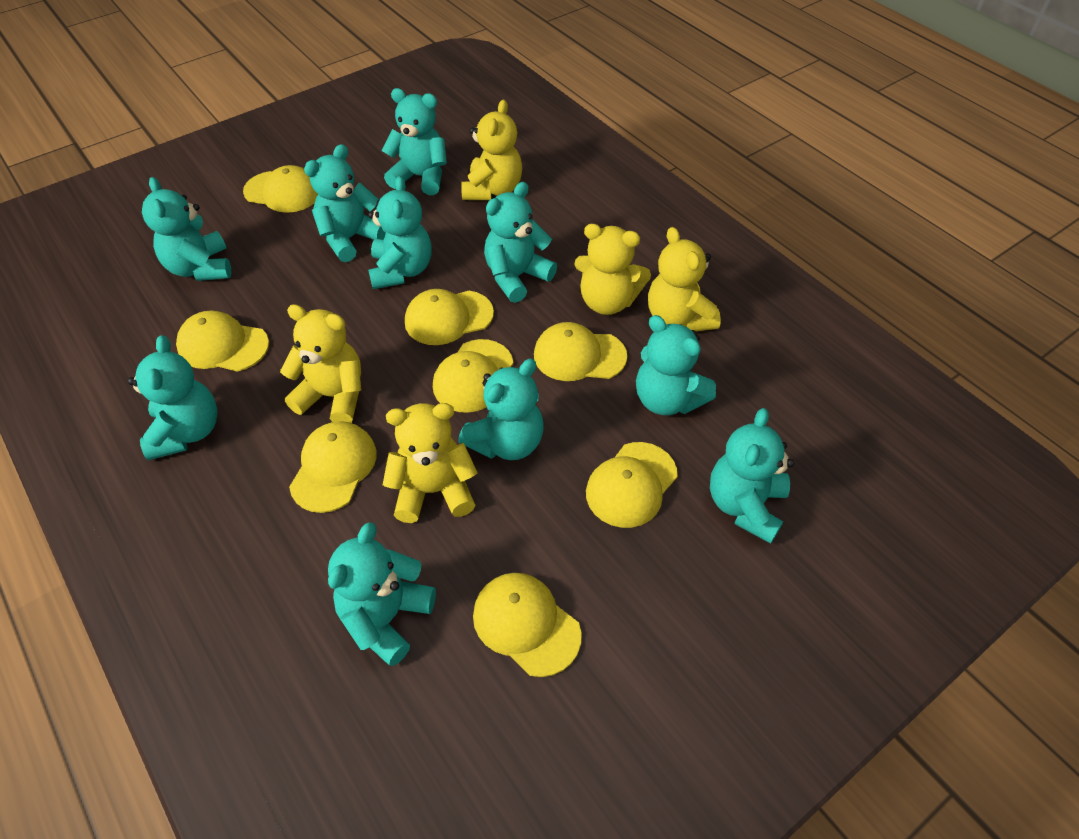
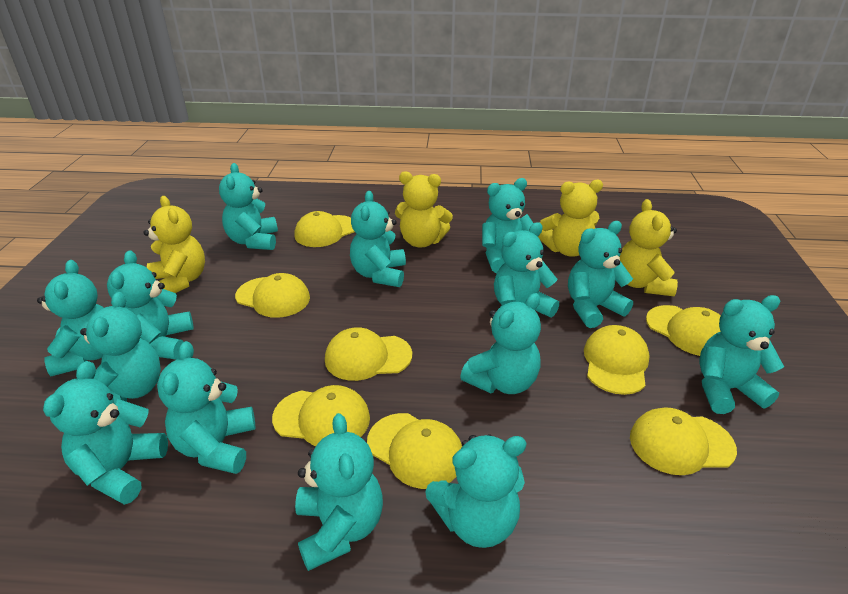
turquoise teddy bear: 10 -> 14
yellow teddy bear: 5 -> 4

